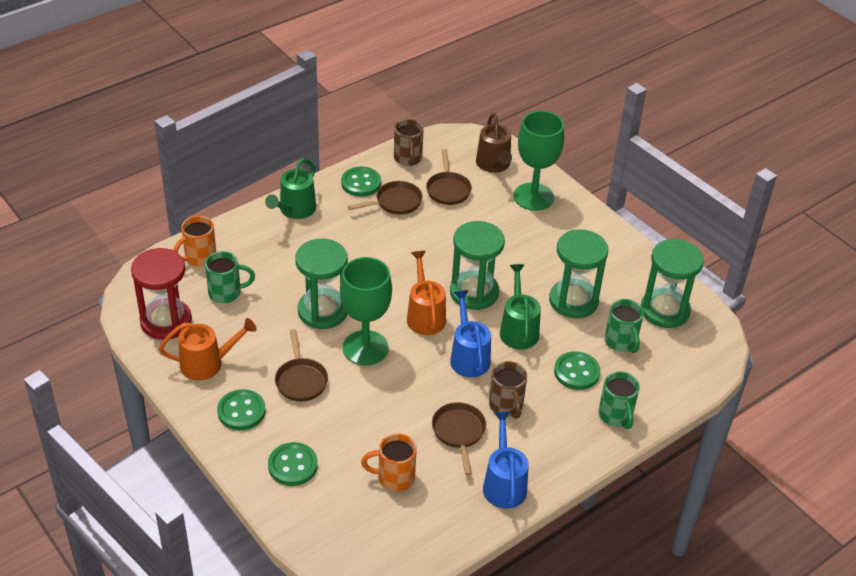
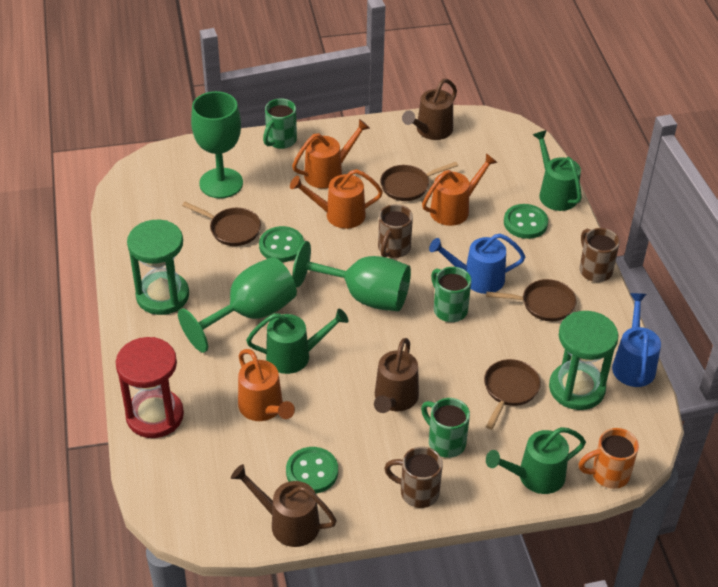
brown mug: 2 -> 3
brown watering can: 1 -> 3
green button: 4 -> 3
green goblet: 2 -> 3
green hourglass: 4 -> 2
green watering can: 2 -> 3
orange mug: 2 -> 1
orange watering can: 2 -> 4

